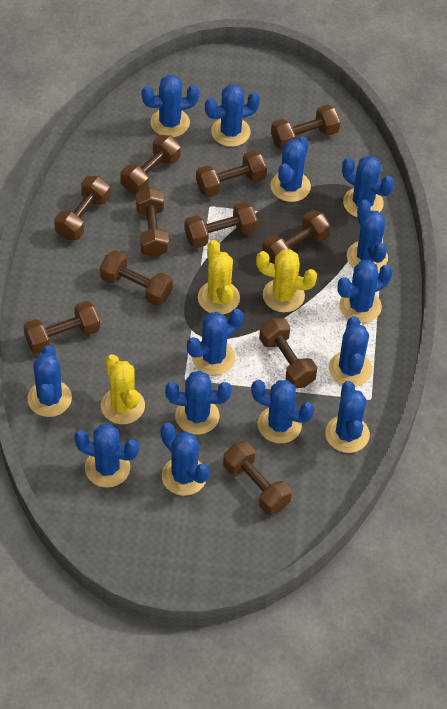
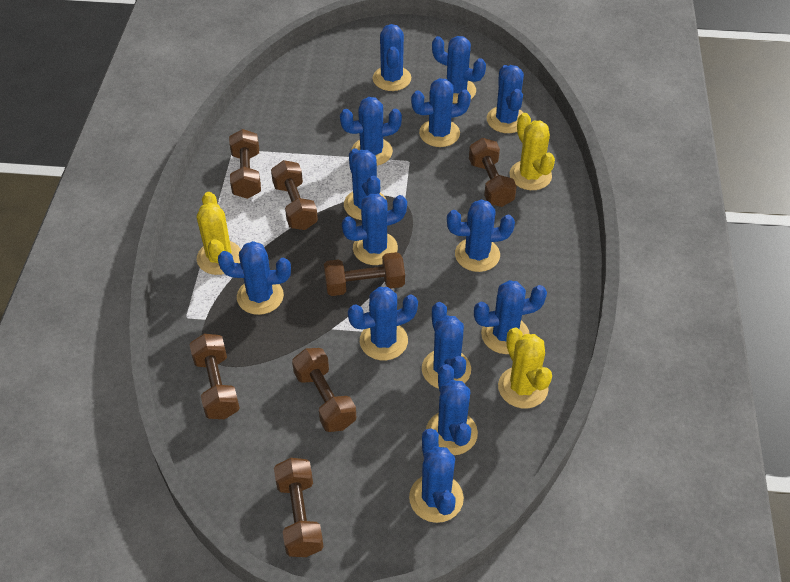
brown dumbbell: 11 -> 7

